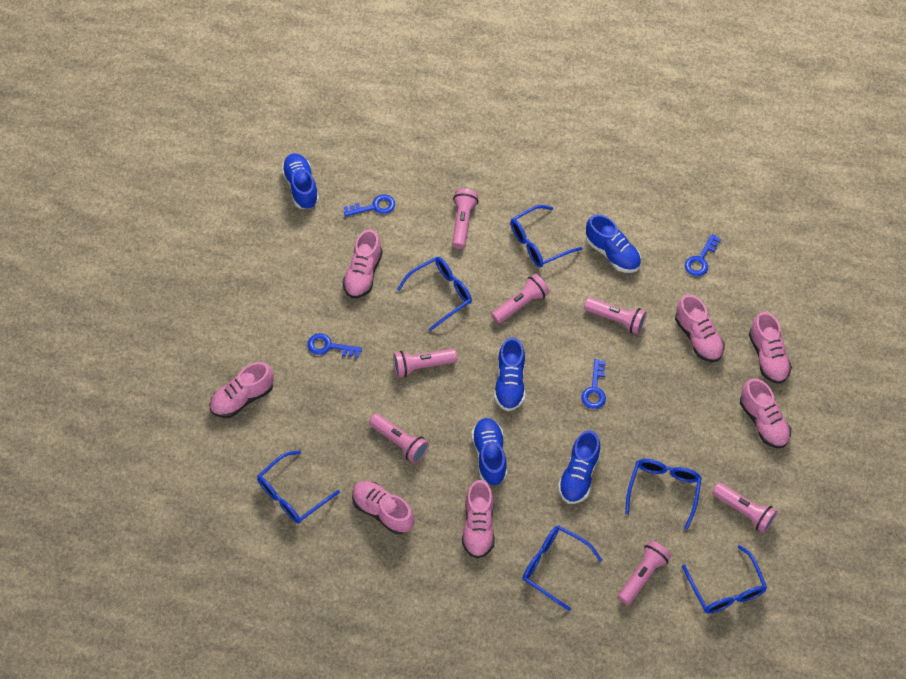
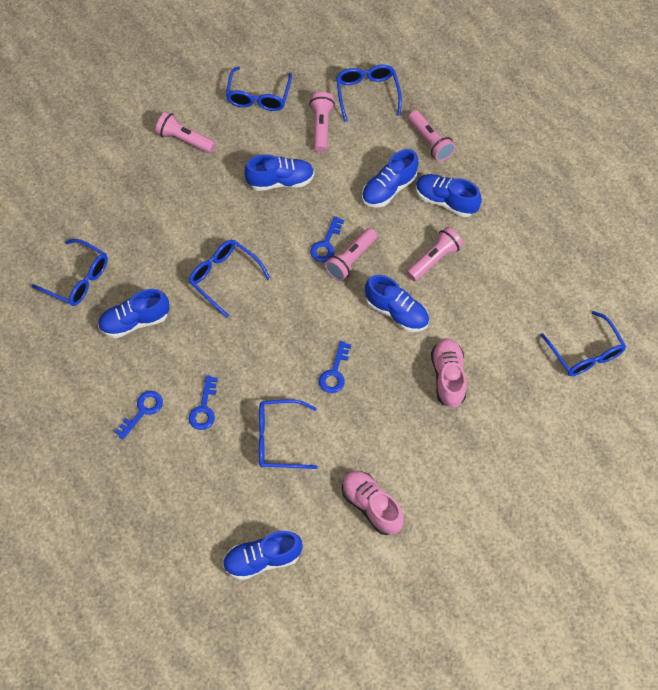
blue shoe: 5 -> 6
pink flashlight: 7 -> 5
pink shoe: 7 -> 2

